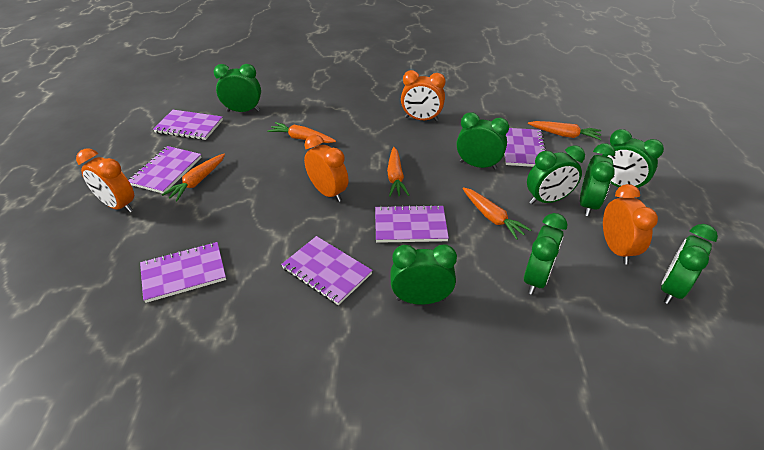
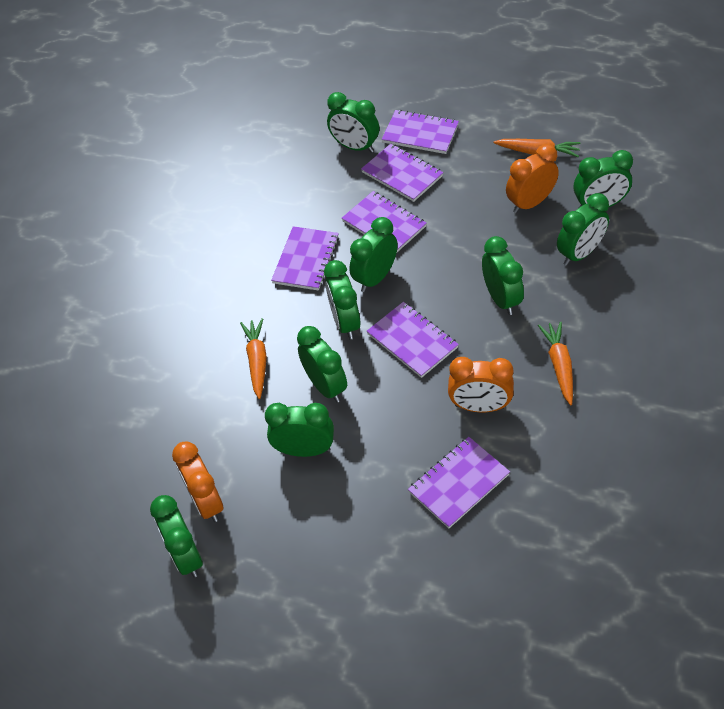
green clock: 8 -> 9
orange carrot: 5 -> 3
orange clock: 4 -> 3

